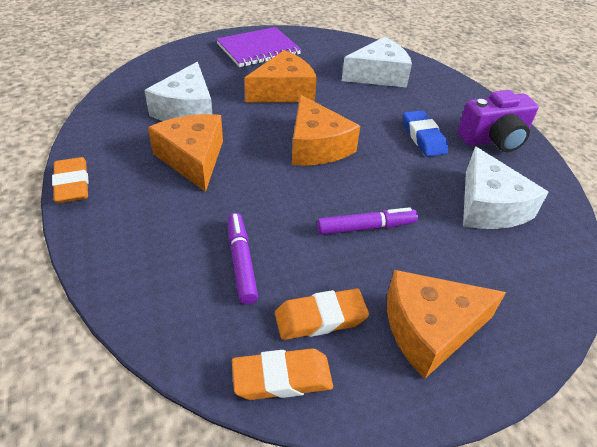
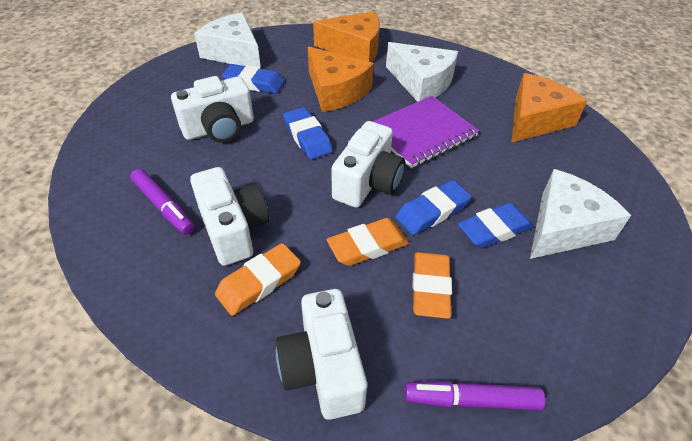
blue eraser: 1 -> 4
orange cheese: 4 -> 3
purple camera: 1 -> 0
white camera: 0 -> 4

